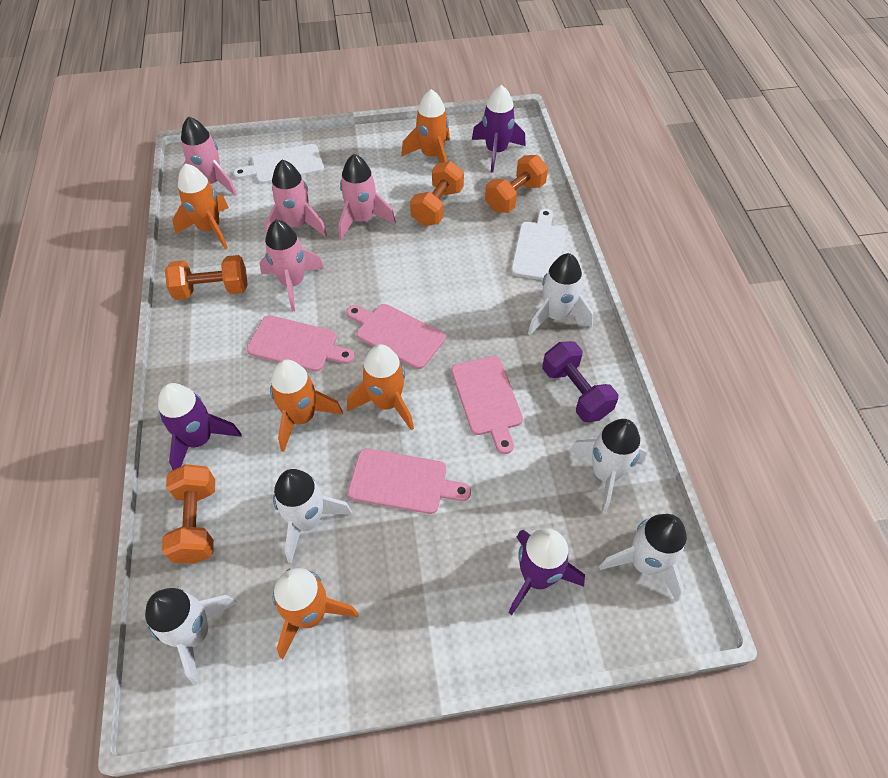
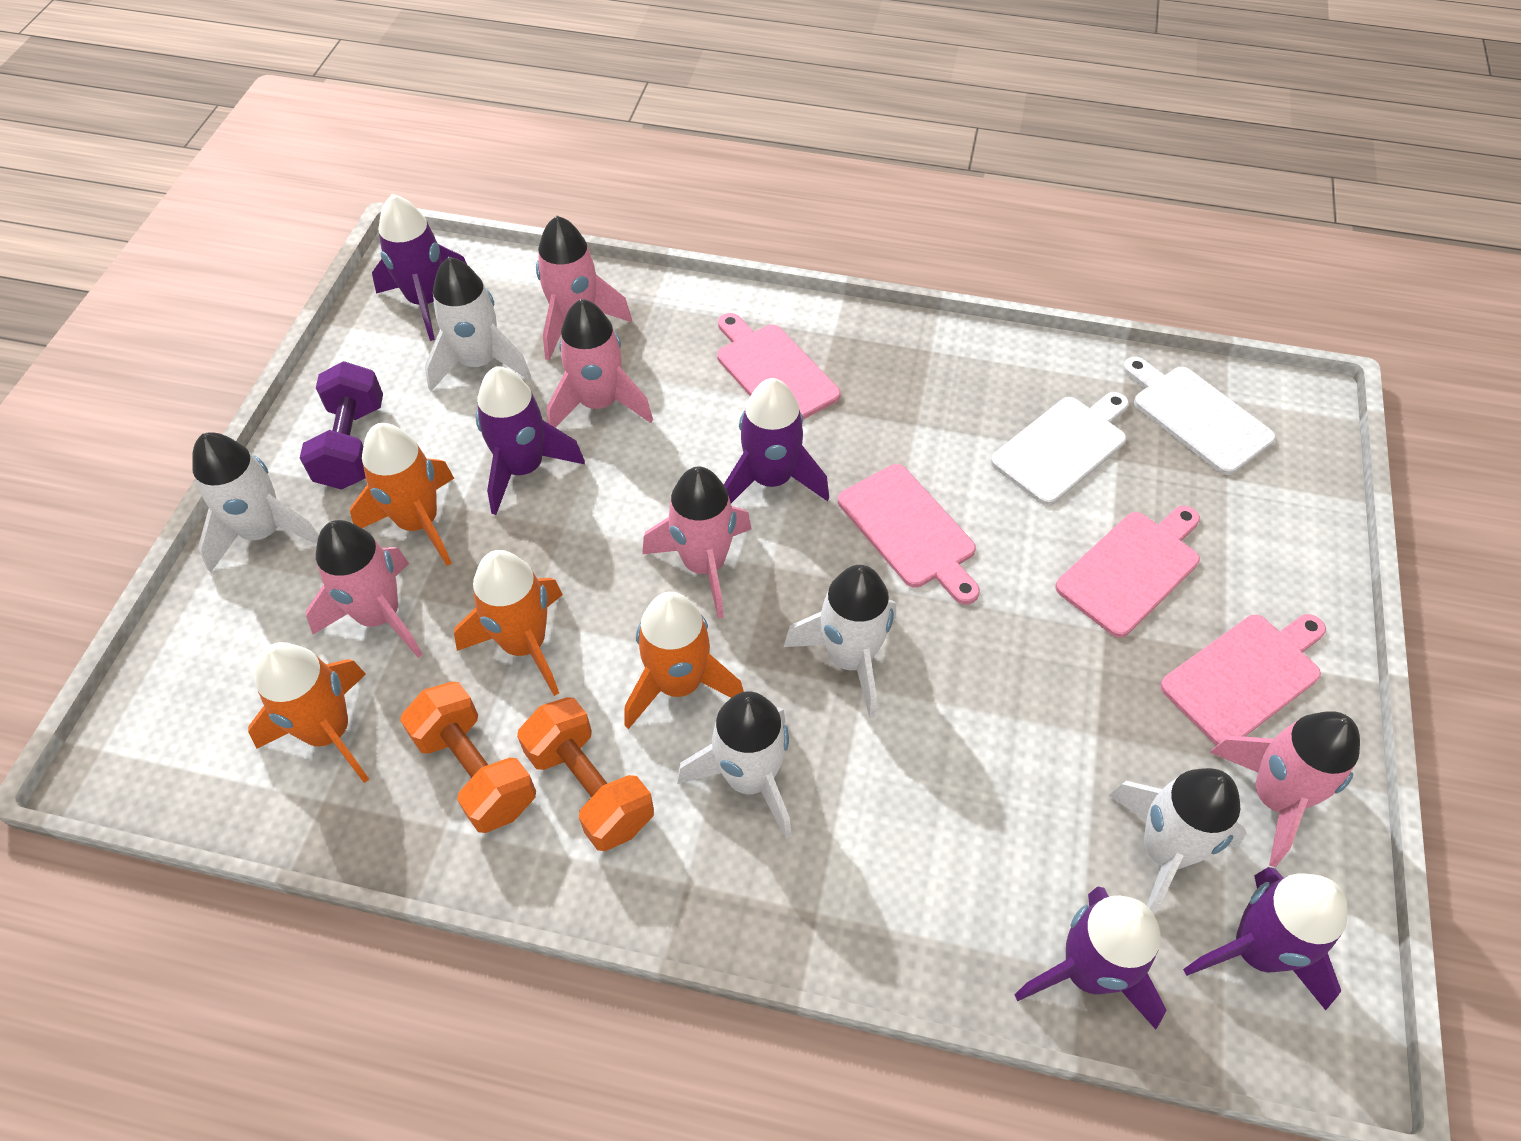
orange dumbbell: 4 -> 2
orange rocket: 5 -> 4
pink rocket: 4 -> 5
purple rocket: 3 -> 5

